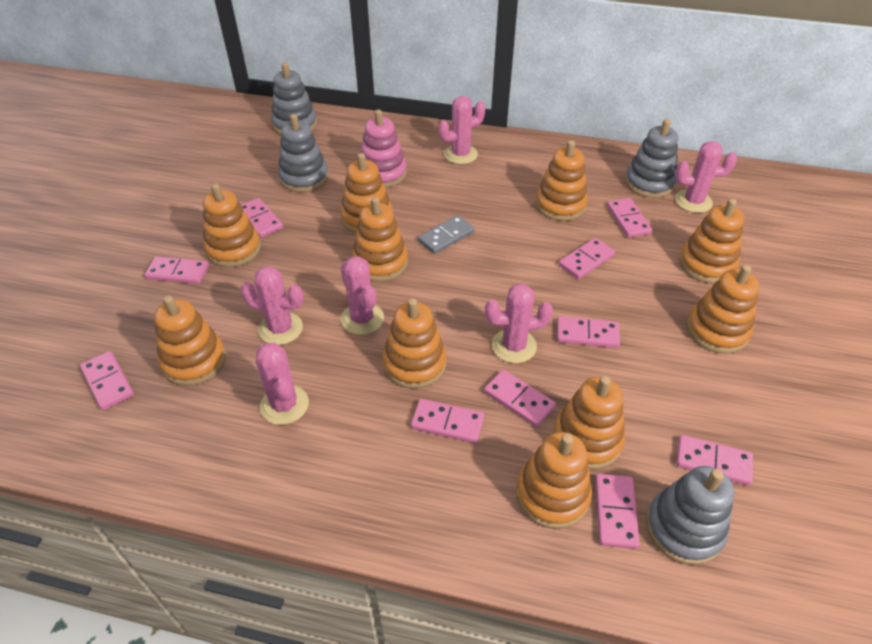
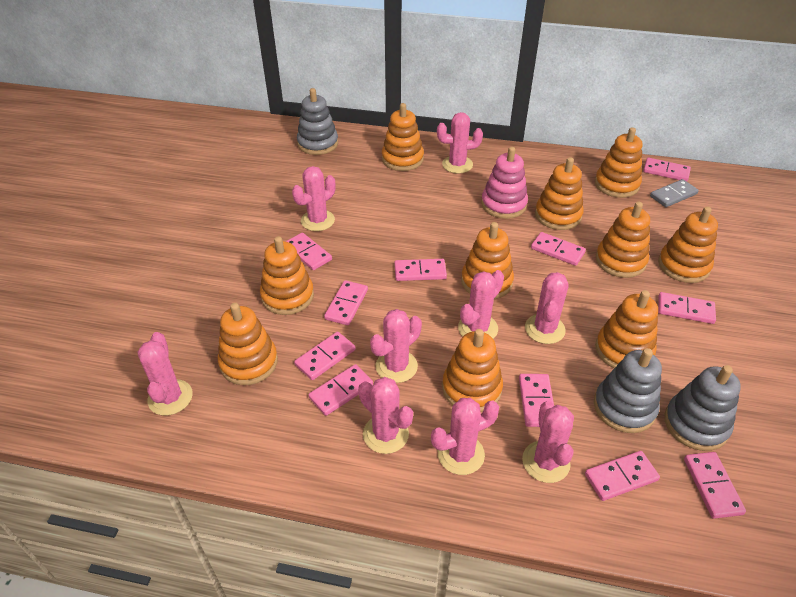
grey stacking toy: 4 -> 3
pink cactus: 6 -> 9
pink domino: 10 -> 11

